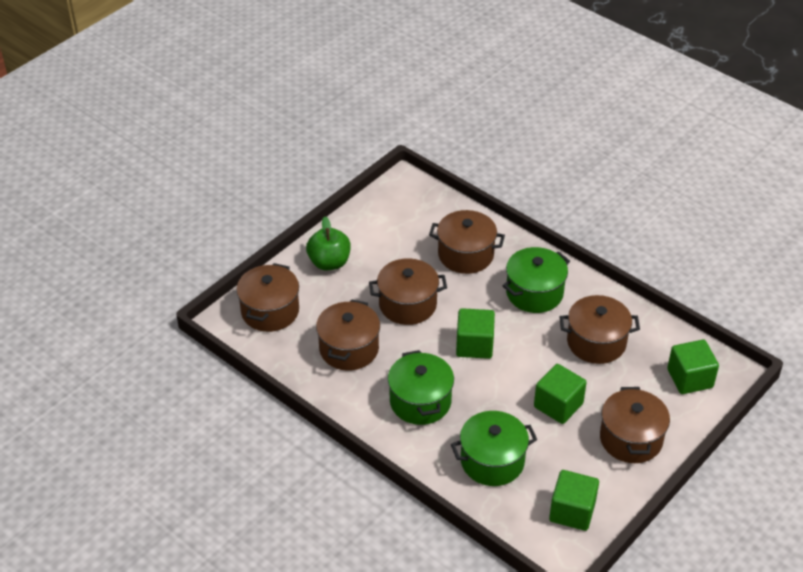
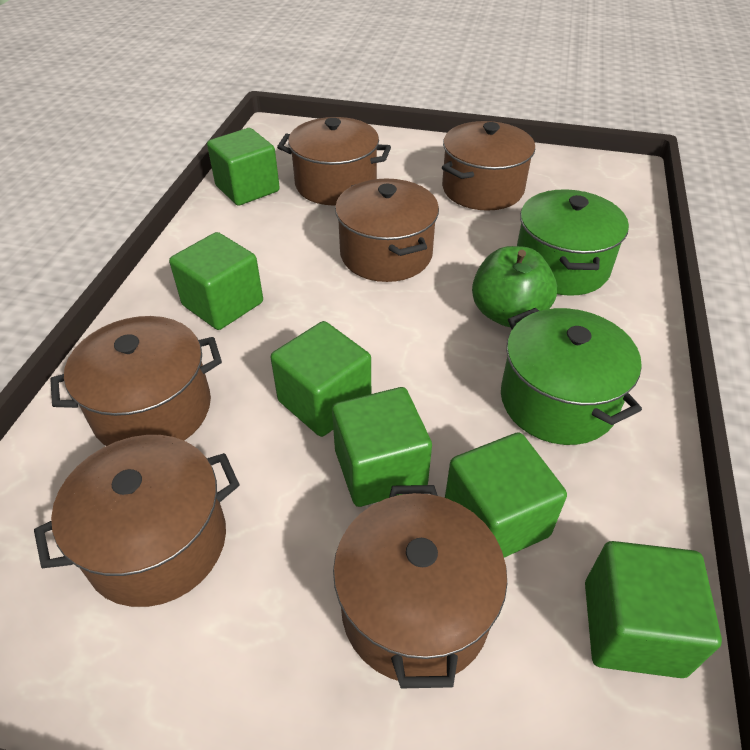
green cube: 4 -> 6
green pot: 3 -> 2

